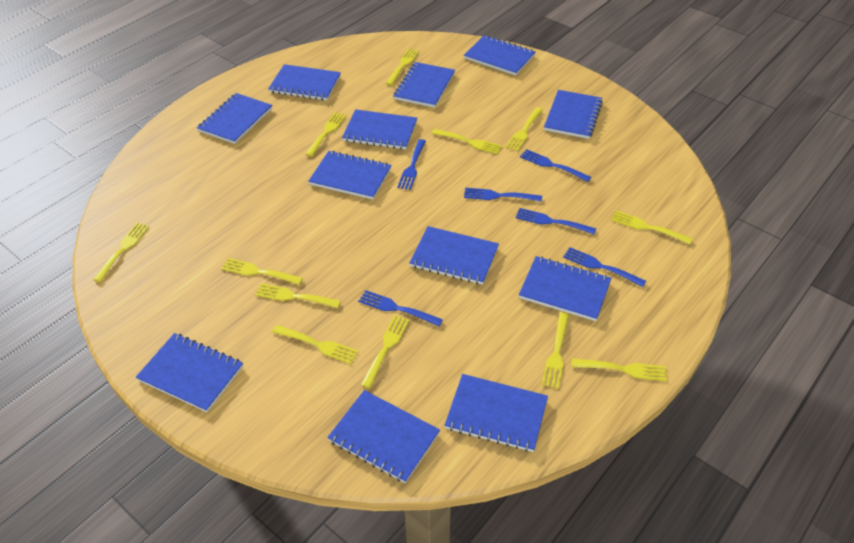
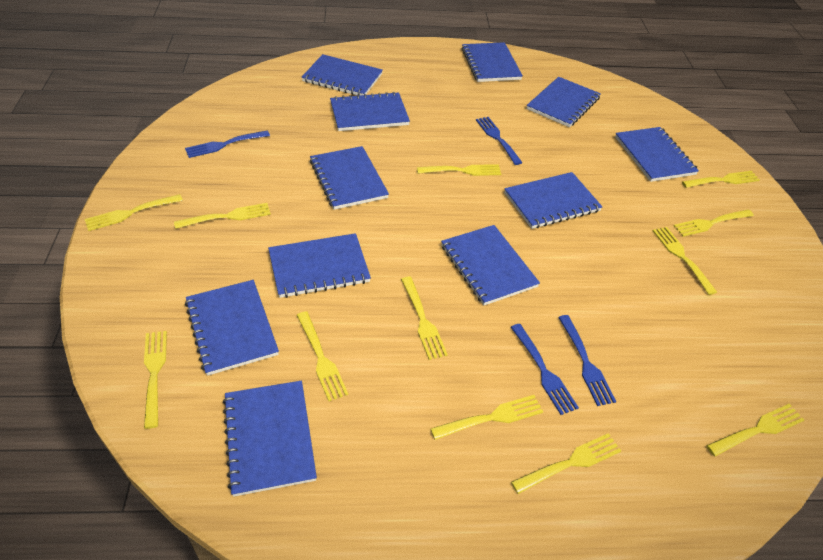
blue fork: 6 -> 4
blue notebook: 12 -> 11

